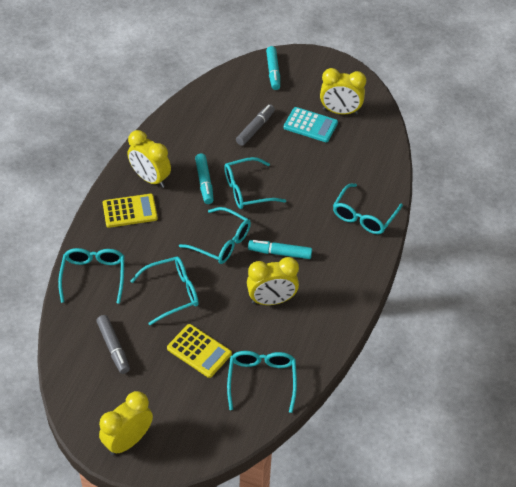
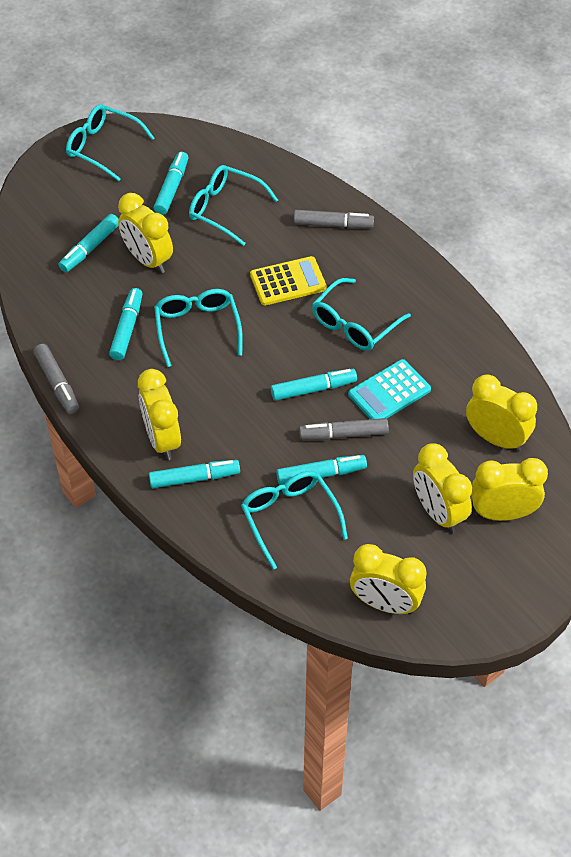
grey marker: 2 -> 3
turquoise glasses: 6 -> 5
turquoise marker: 3 -> 6
yellow calculator: 2 -> 1
yellow clock: 4 -> 6

